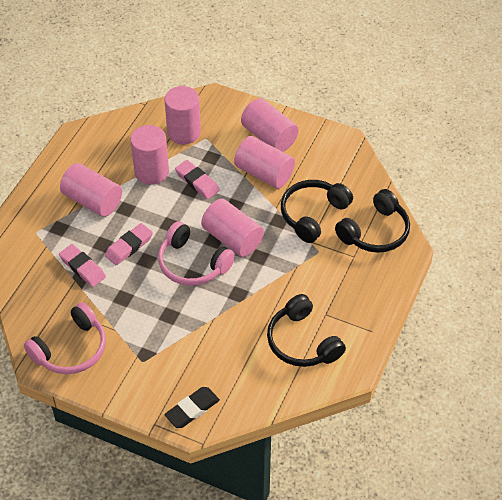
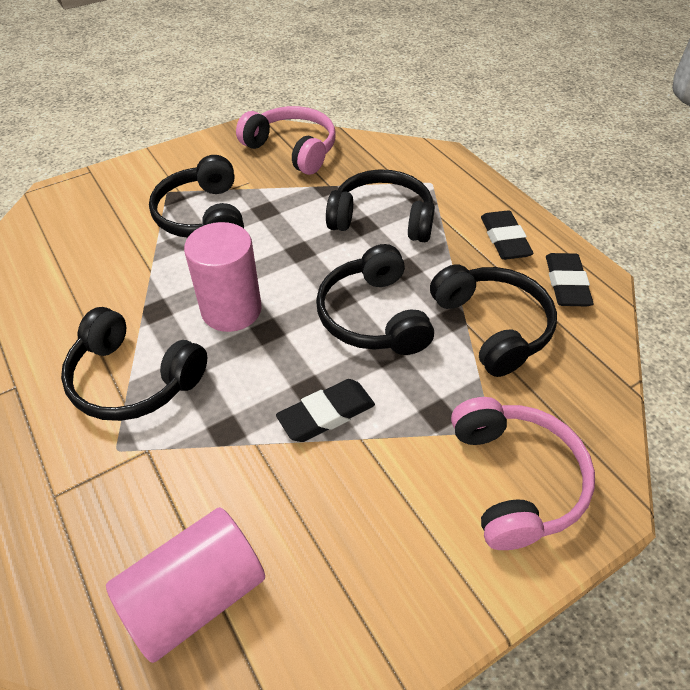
black eraser: 1 -> 3
black headphones: 3 -> 5
pink cylinder: 6 -> 2
pink eraser: 3 -> 0

